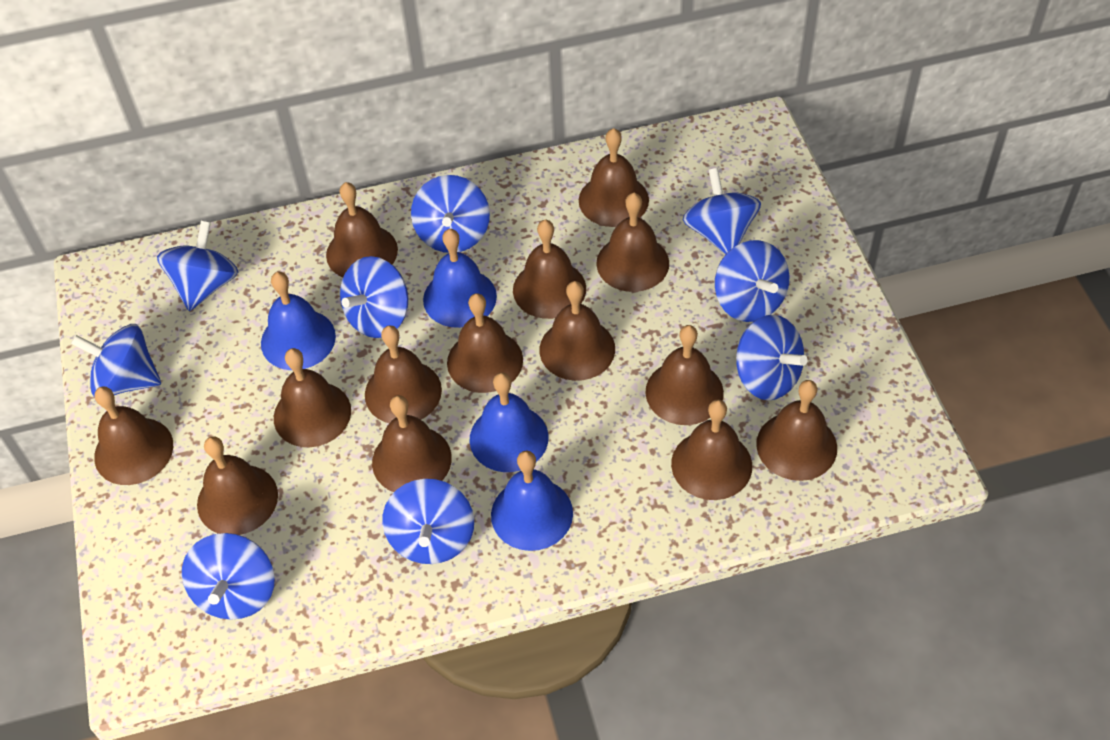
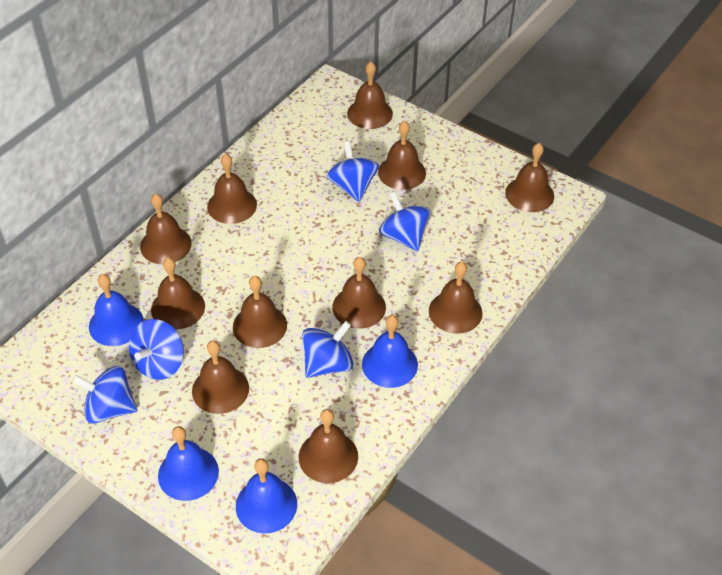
blue spinning top: 9 -> 5
brown bell: 14 -> 11

